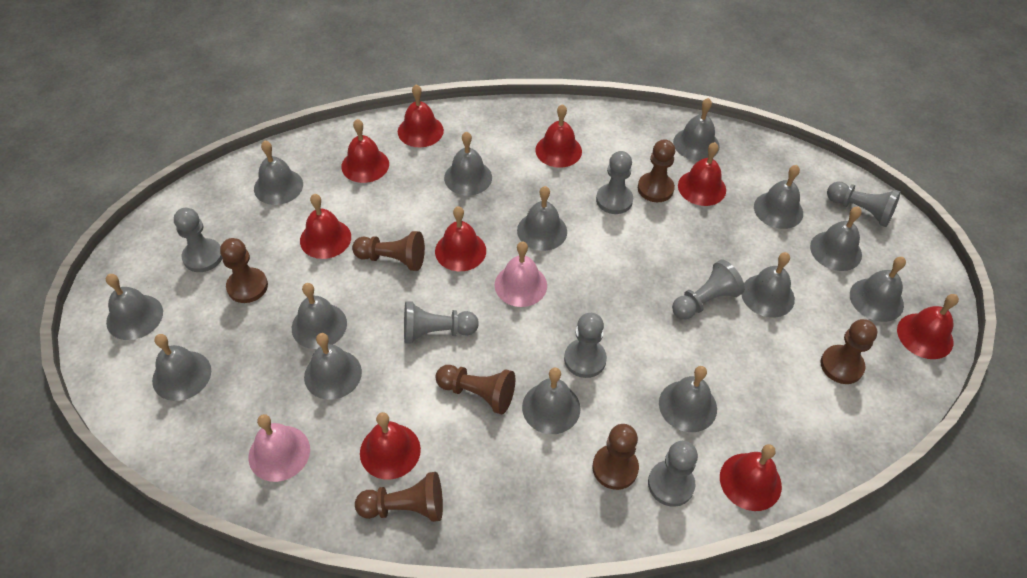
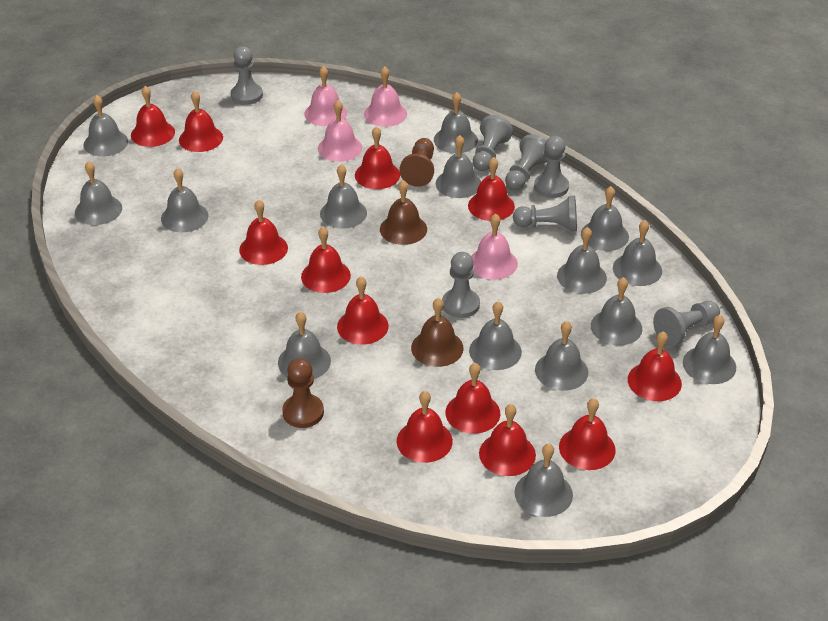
brown bell: 0 -> 2
brown pawn: 7 -> 2
grey bell: 14 -> 15
pink bell: 2 -> 4
red bell: 9 -> 12

